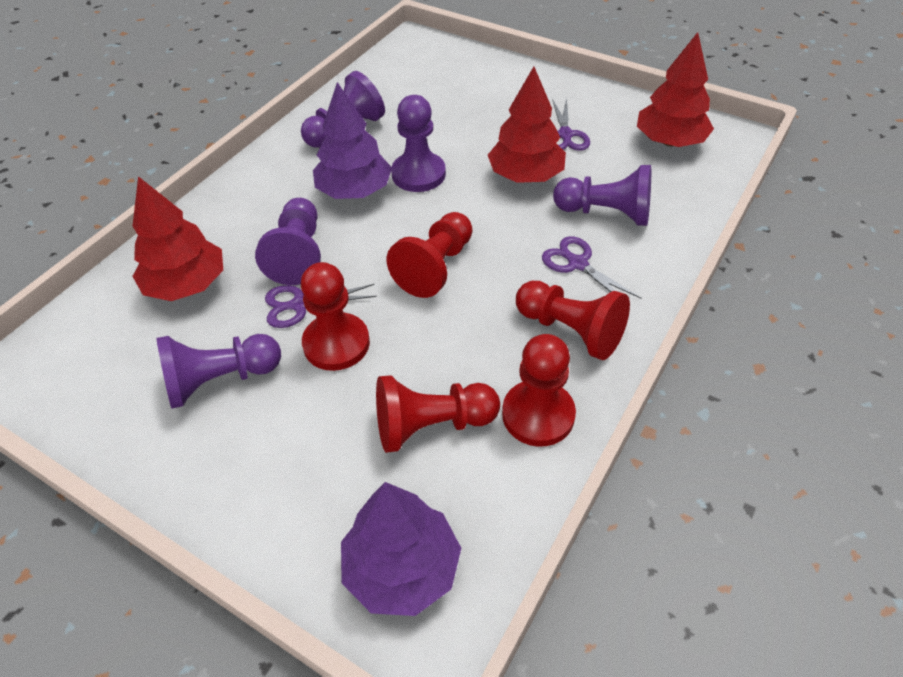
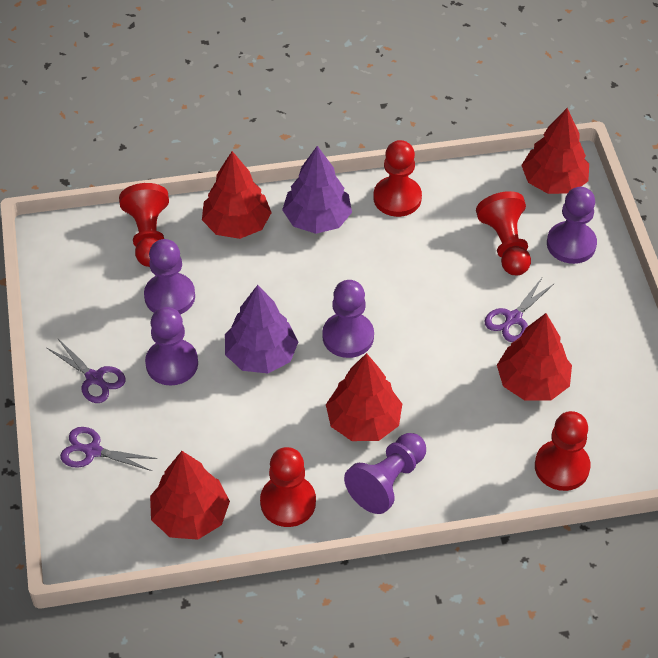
red tree: 3 -> 5

